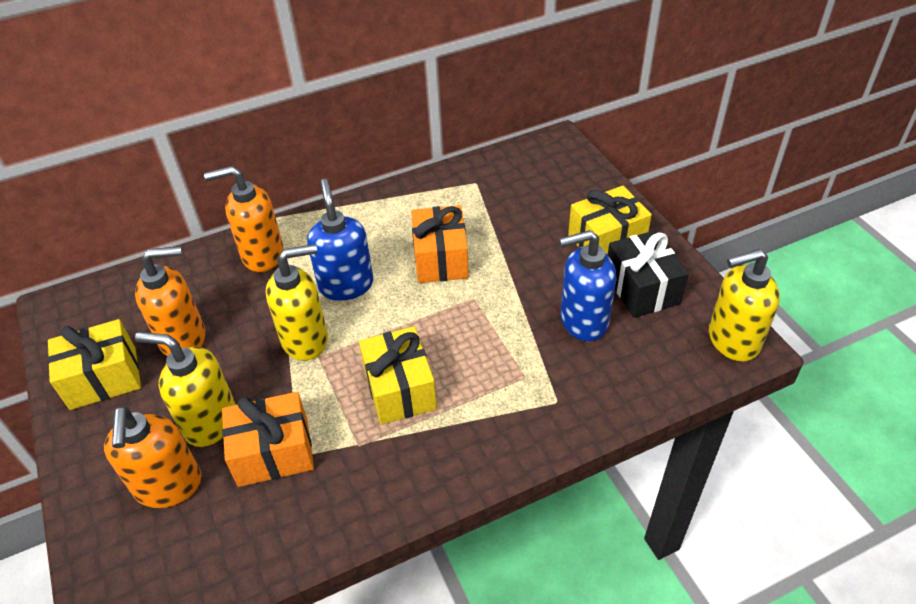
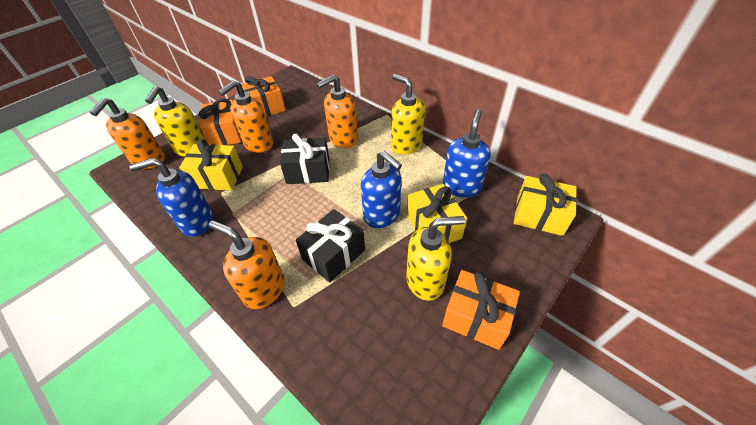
black gift: 1 -> 2
blue soap dispenser: 2 -> 3
orange gift: 2 -> 3
orange soap dispenser: 3 -> 4

